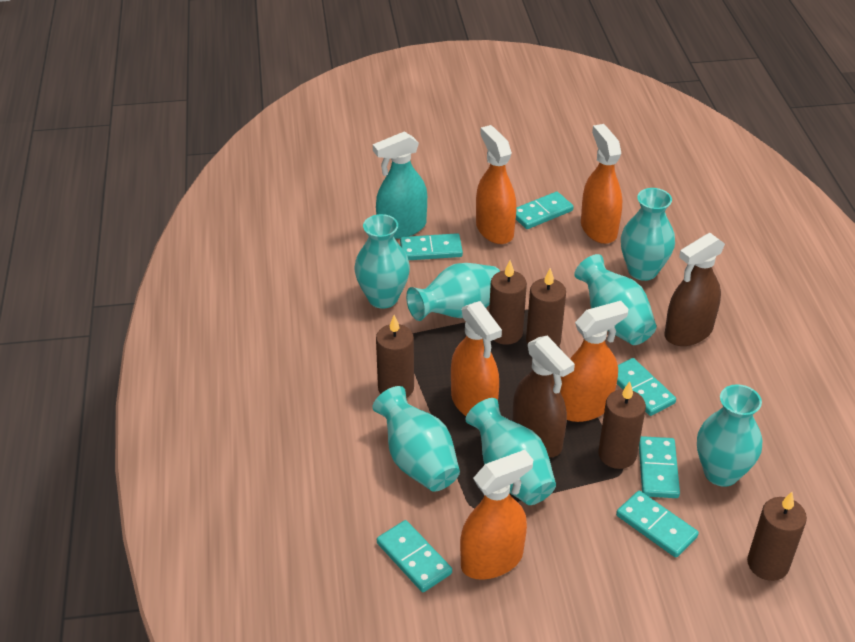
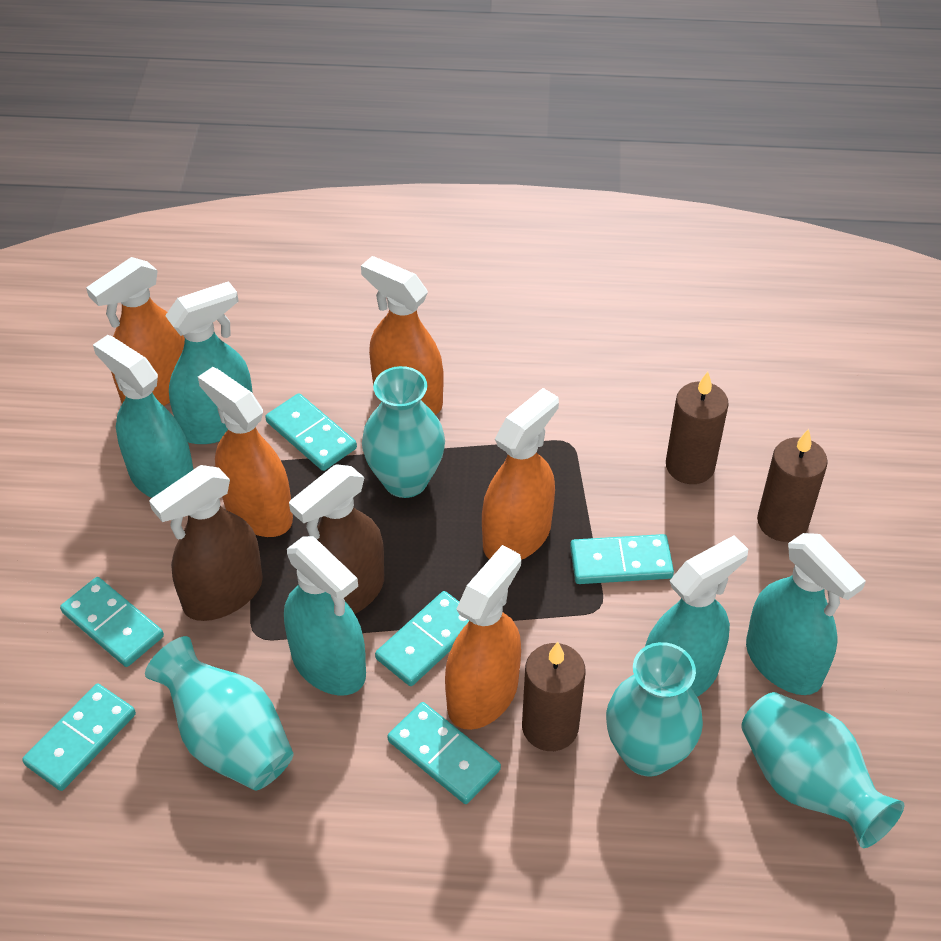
brown candle: 5 -> 3
turquoise spray bottle: 1 -> 5
turquoise vase: 7 -> 4

